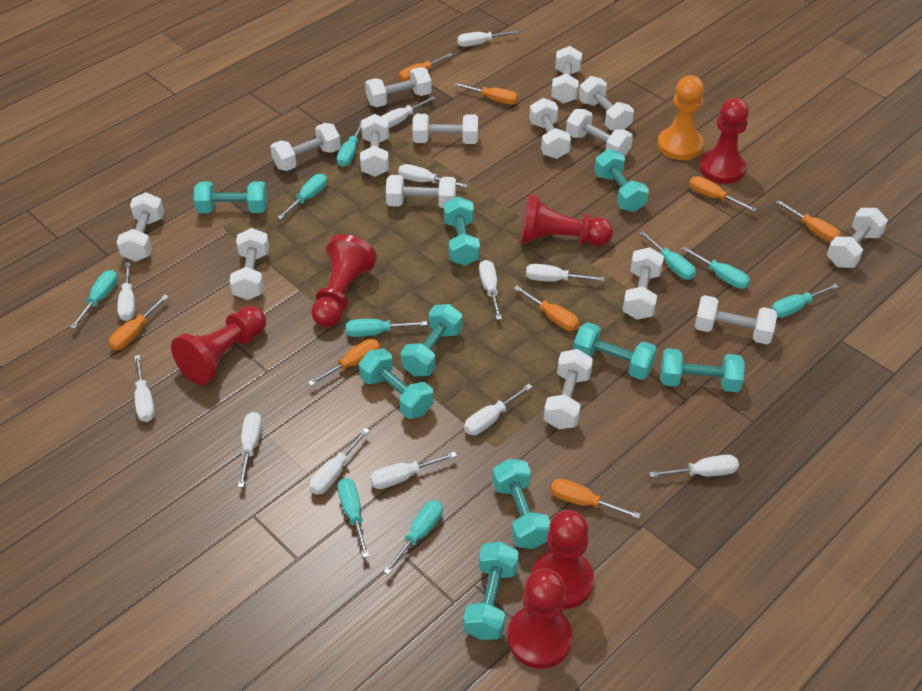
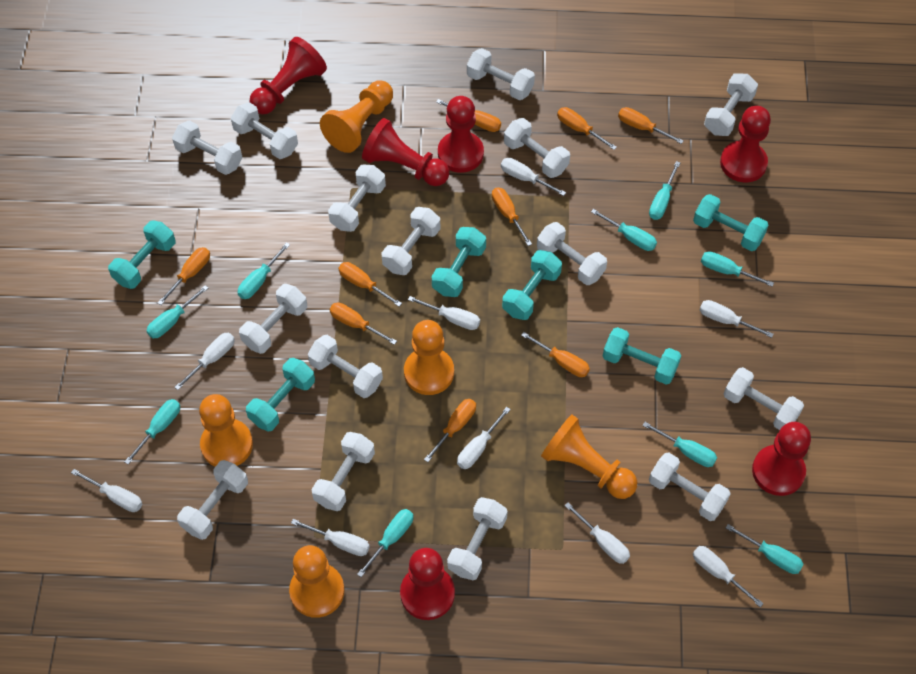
orange pawn: 1 -> 5
orange screwdriver: 8 -> 9
turquoise dumbbell: 9 -> 6
white screwdriver: 12 -> 9

